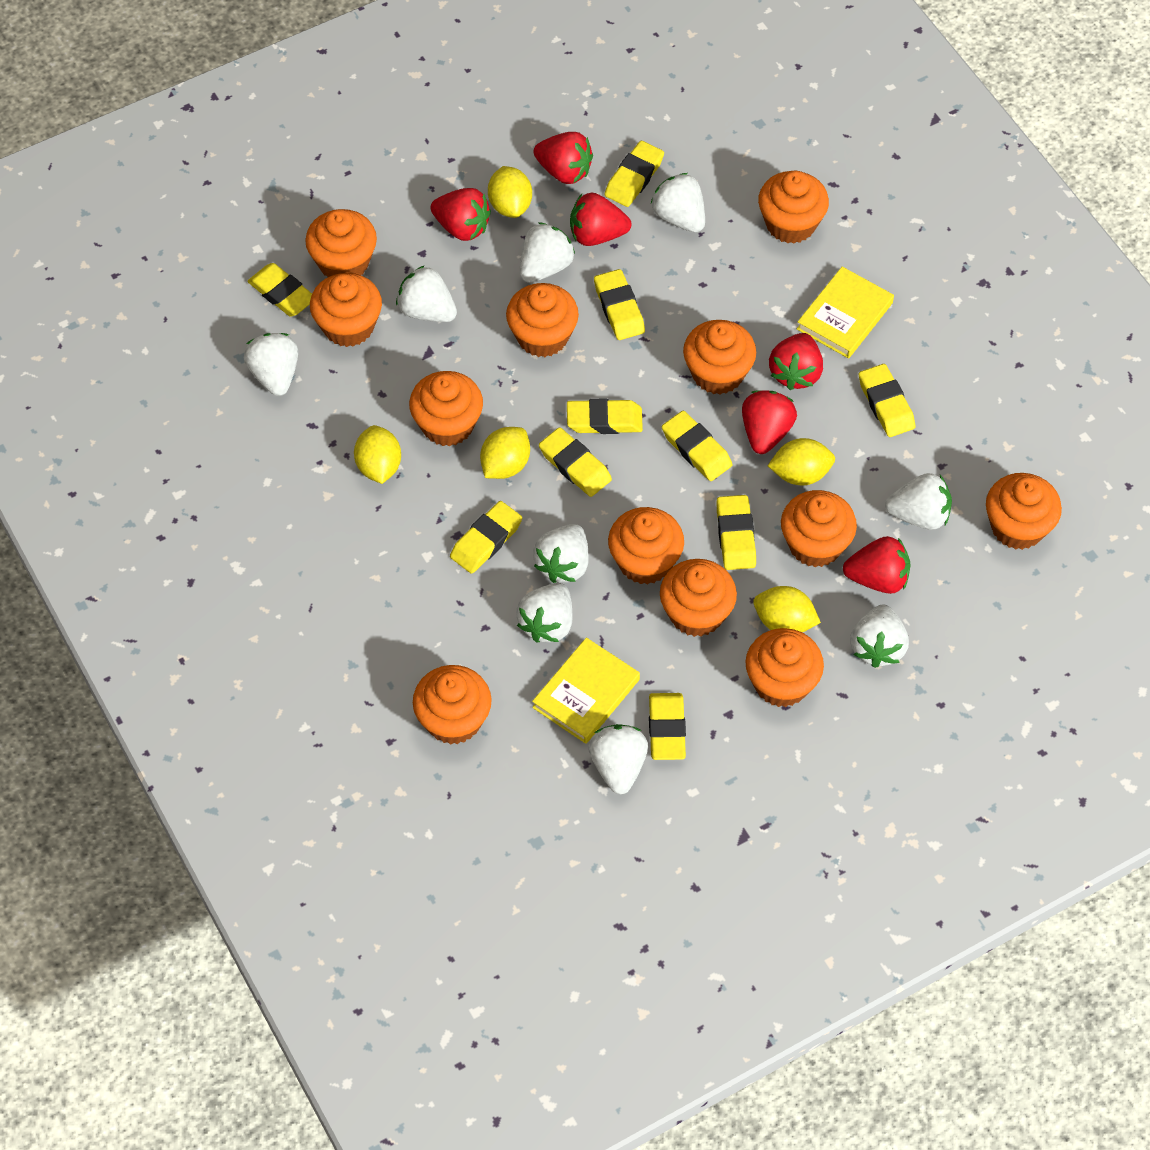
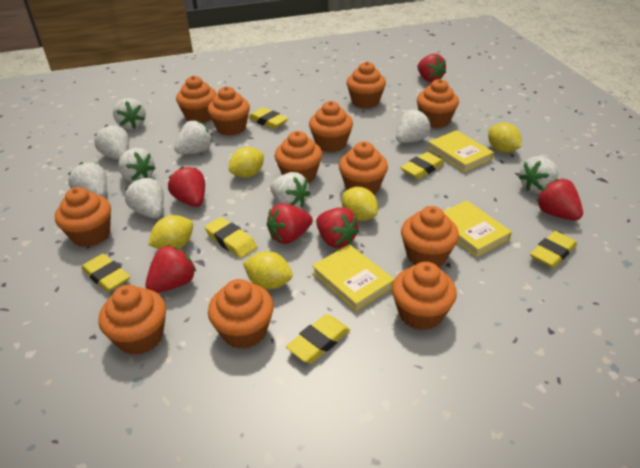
yellow book: 2 -> 3
yellow eraser: 10 -> 6

